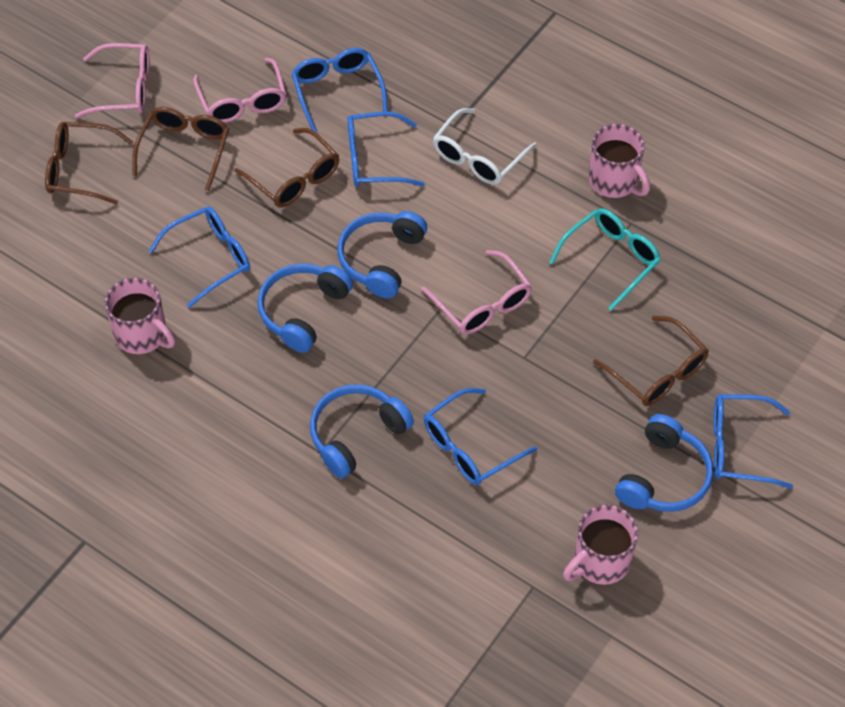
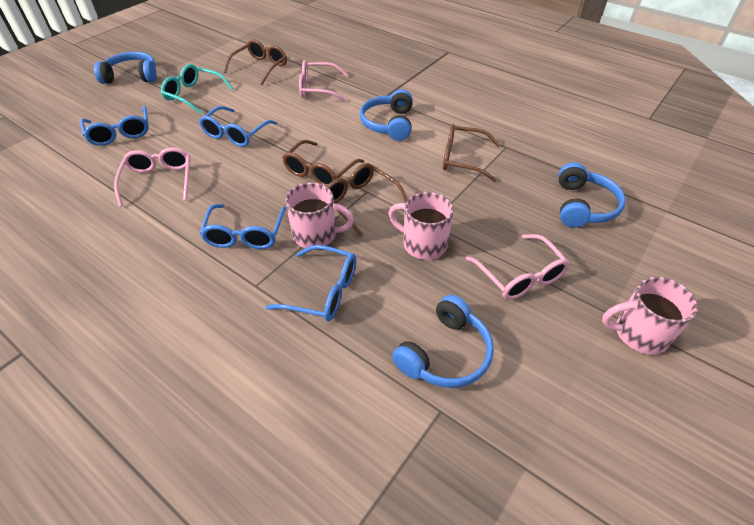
blue glasses: 5 -> 4
white glasses: 1 -> 0

